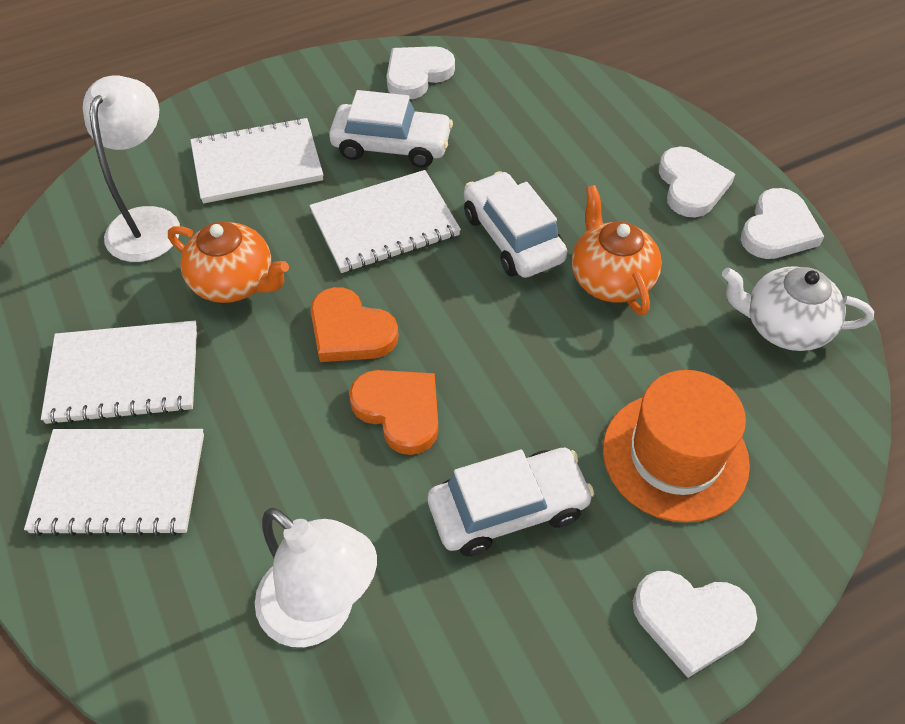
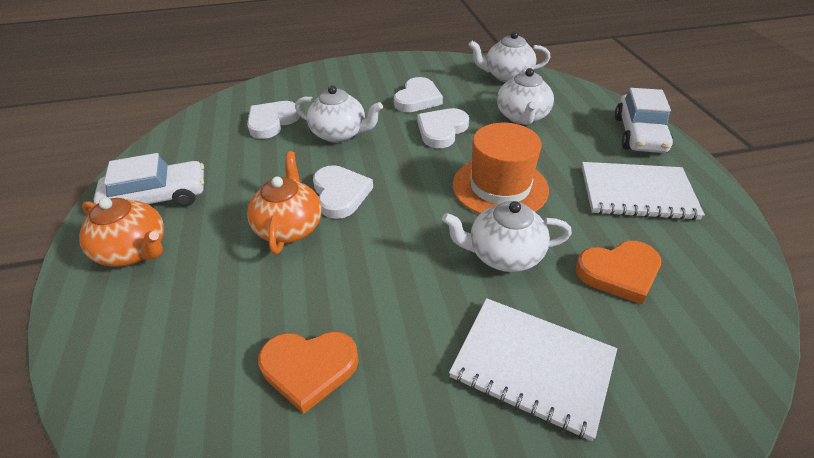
white car: 3 -> 2
white lamp: 2 -> 0
white notebook: 4 -> 2
white teapot: 1 -> 4

